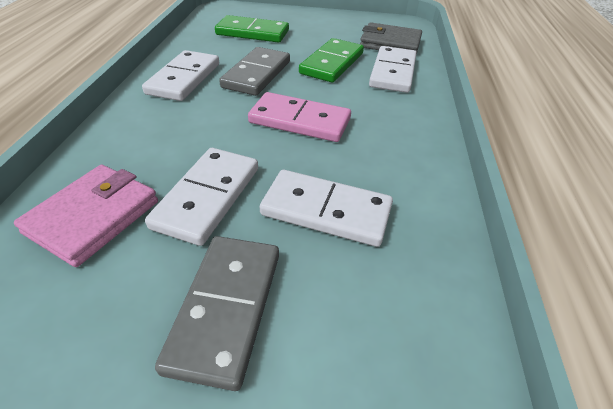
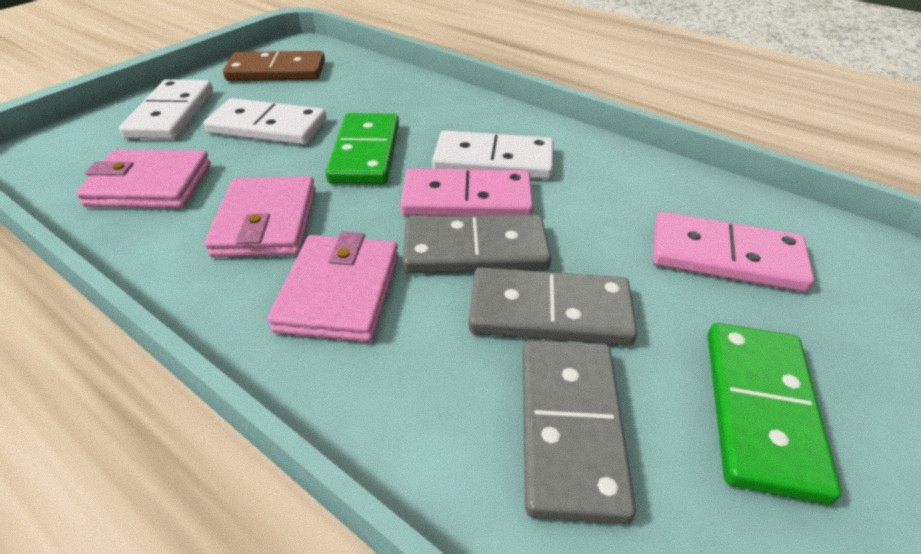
brown domino: 0 -> 1
grey domino: 2 -> 3
grey wallet: 1 -> 0
pink domino: 1 -> 2
pink wallet: 1 -> 3
white domino: 4 -> 3

